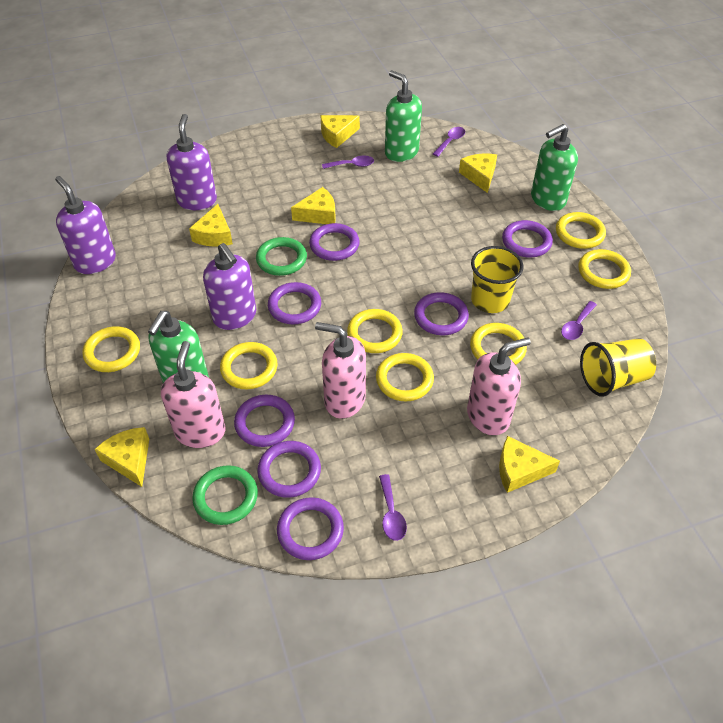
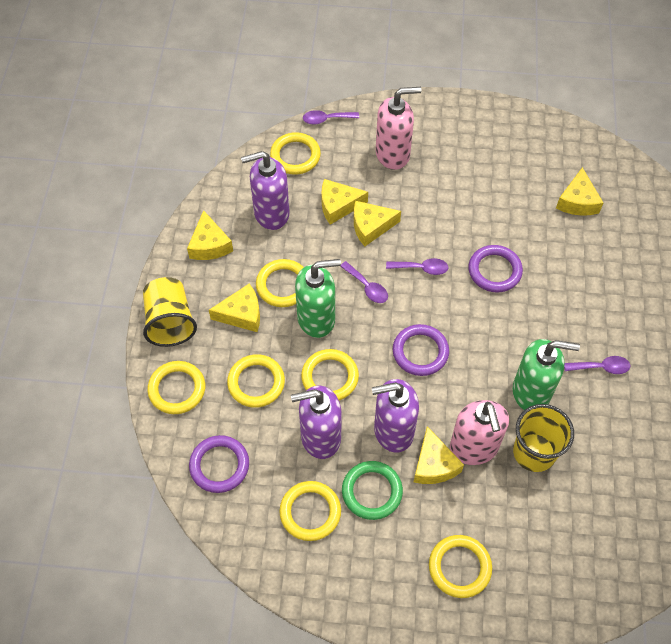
green ring: 2 -> 1
green soap dispenser: 3 -> 2
pink soap dispenser: 3 -> 2
purple ring: 7 -> 3

